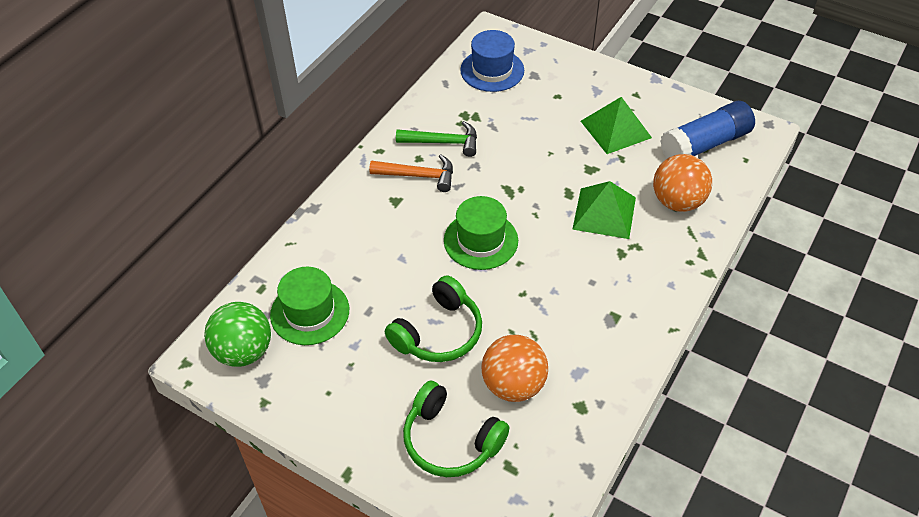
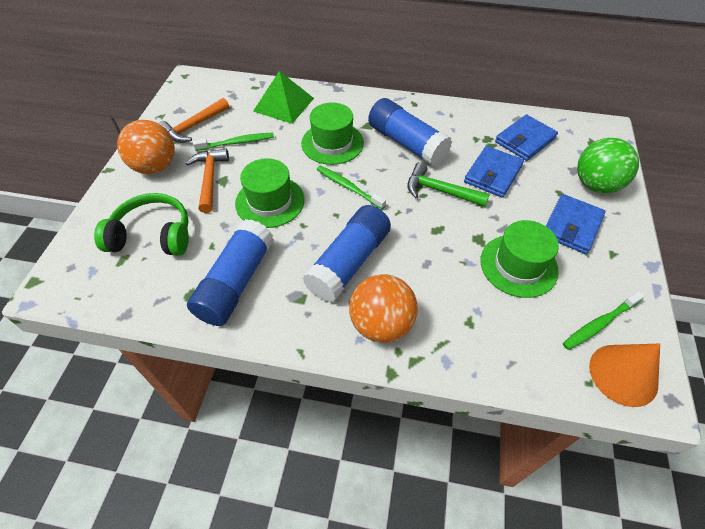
blue glue stick: 1 -> 3
blue hat: 1 -> 0
blue wallet: 0 -> 3
green hat: 2 -> 3
green headphones: 2 -> 1
green pyramid: 2 -> 1
green toothbrush: 0 -> 3
orange cone: 0 -> 1
orange hammer: 1 -> 2

